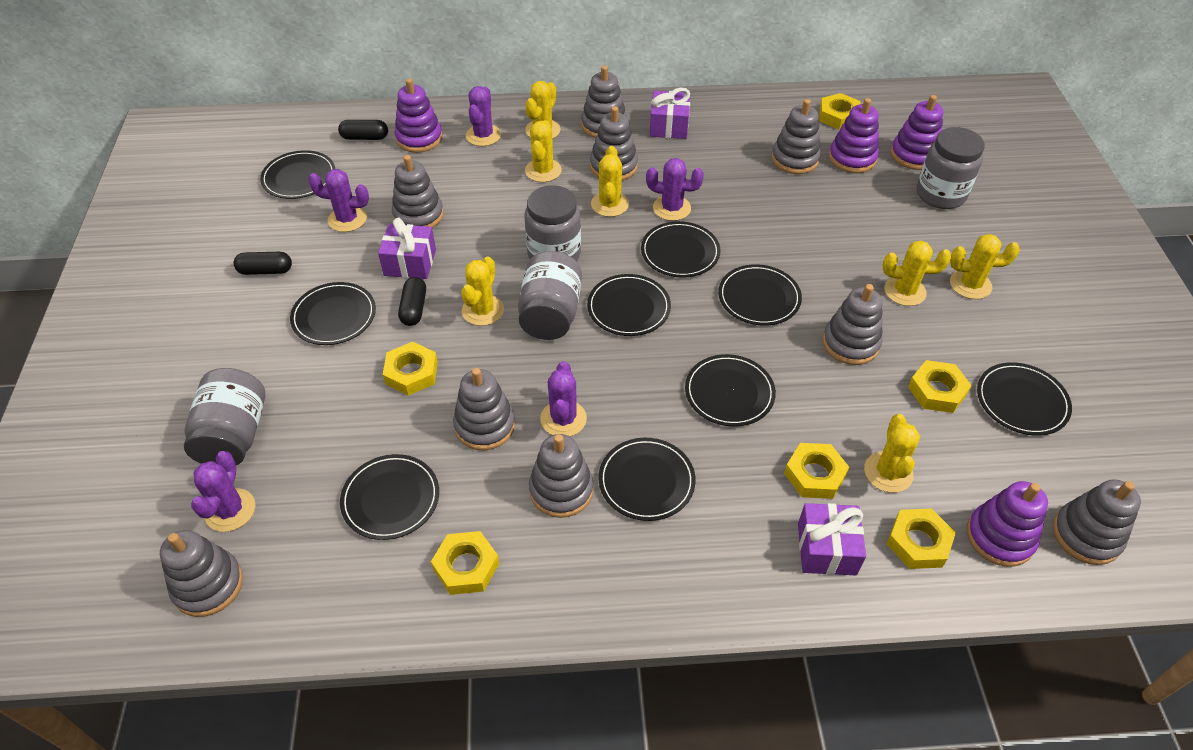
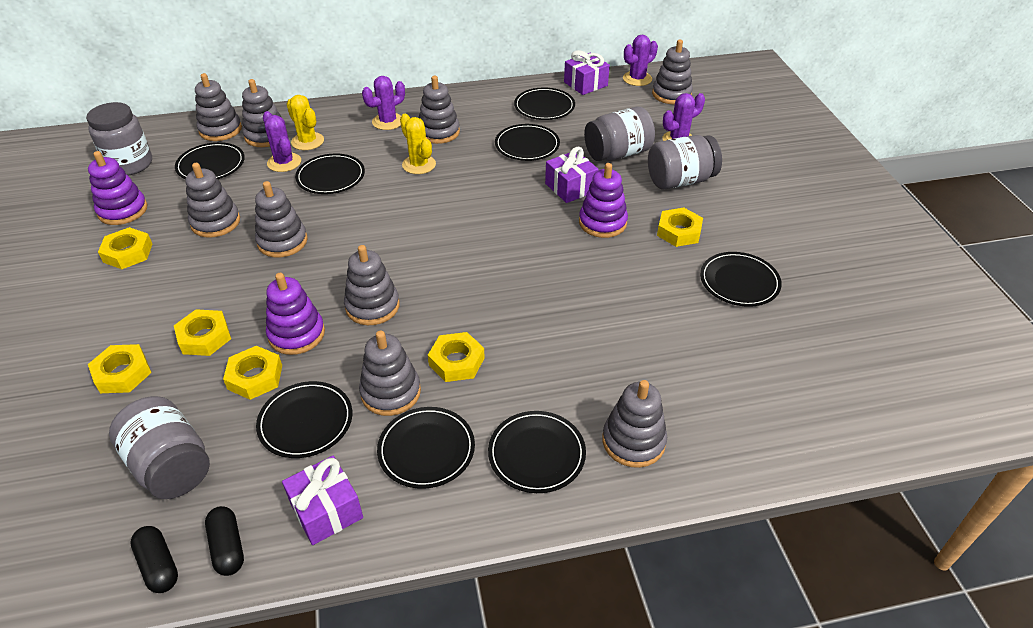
black capsule: 3 -> 2
black plate: 9 -> 8
purple cactus: 5 -> 4
purple stacking toy: 4 -> 3
yellow cactus: 7 -> 2

